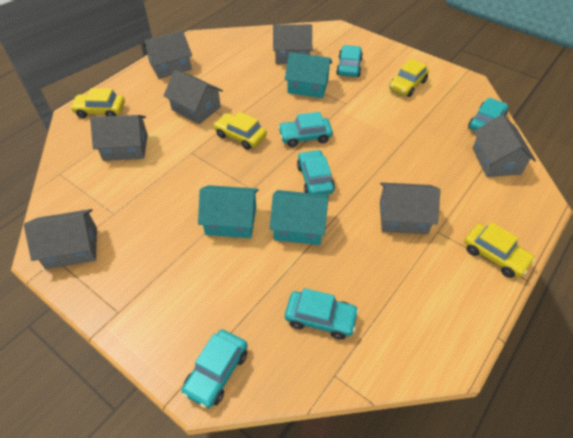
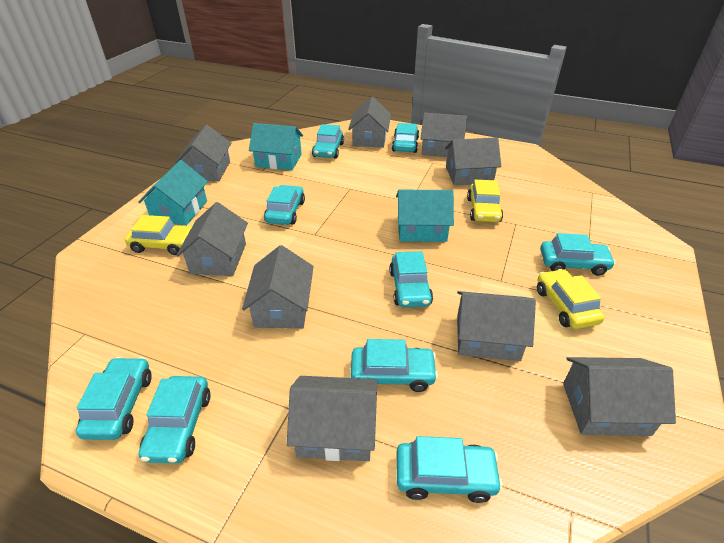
grey house: 7 -> 9
turquoise car: 6 -> 9
yellow car: 4 -> 3

